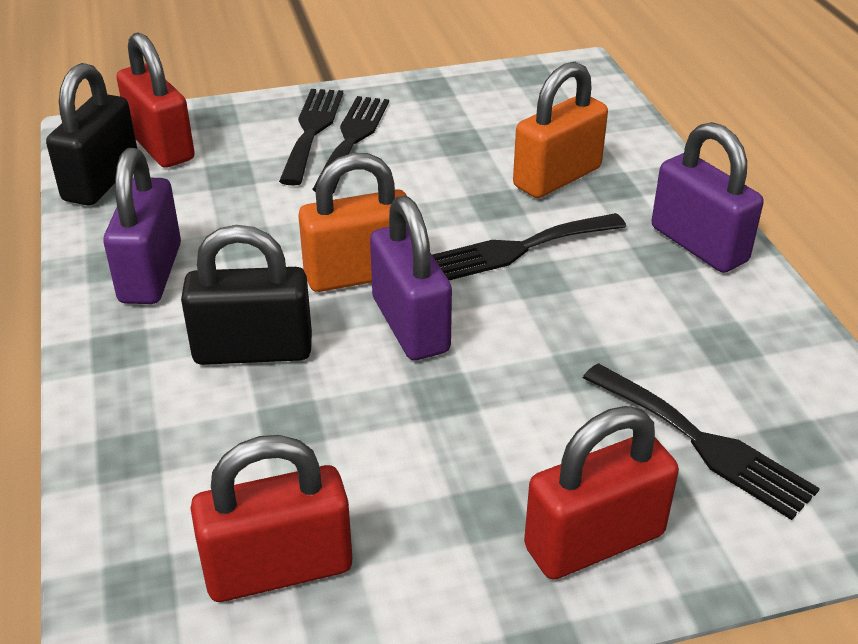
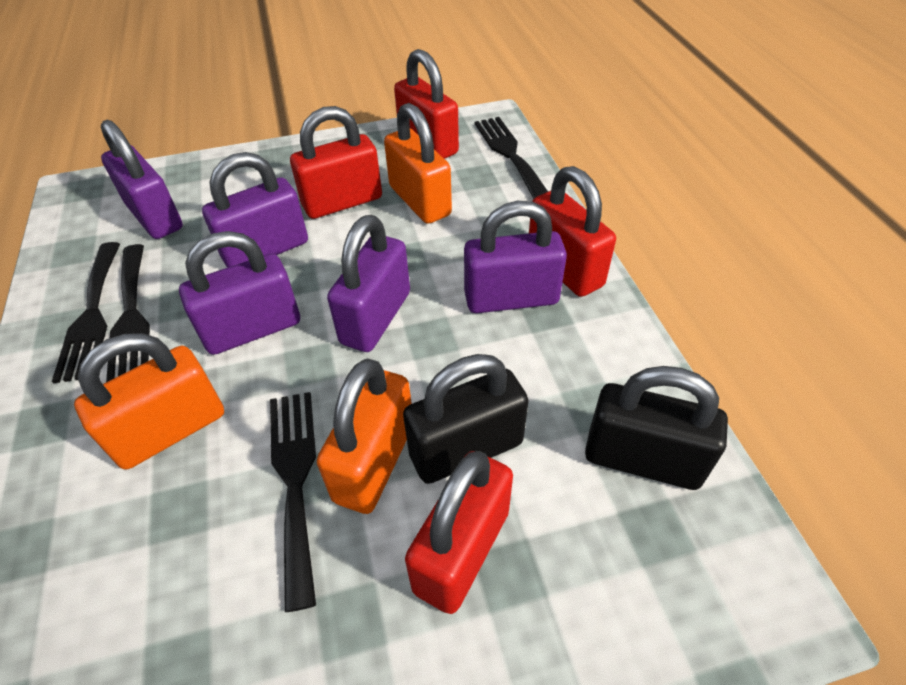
orange padlock: 2 -> 3
purple padlock: 3 -> 5
red padlock: 3 -> 4

